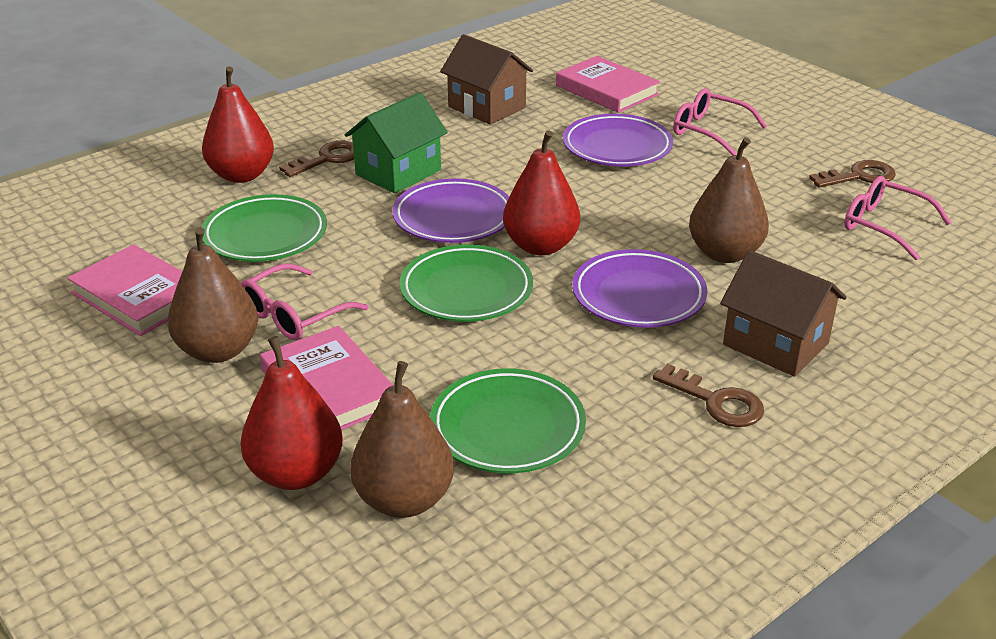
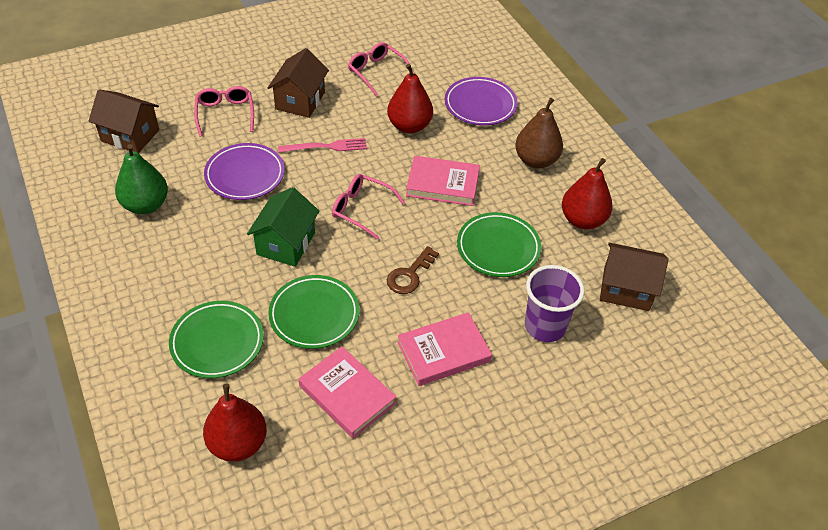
brown house: 2 -> 3
brown key: 3 -> 1
brown pear: 3 -> 1
green pear: 0 -> 1
pink fork: 0 -> 1
purple cup: 0 -> 1
purple plate: 3 -> 2

